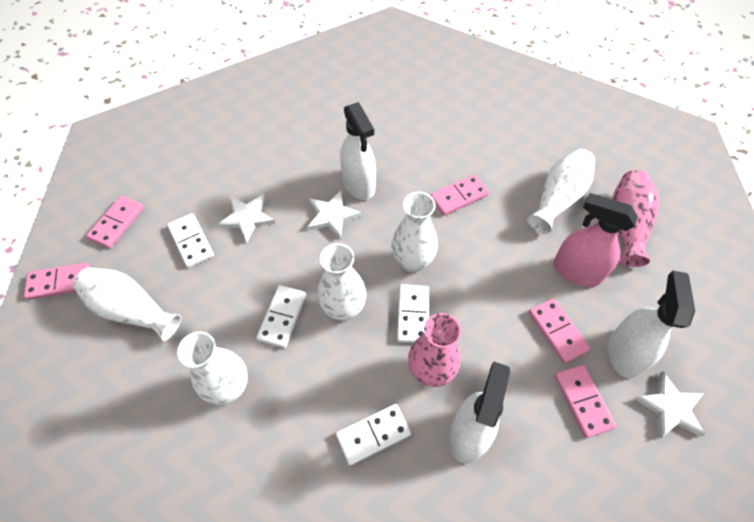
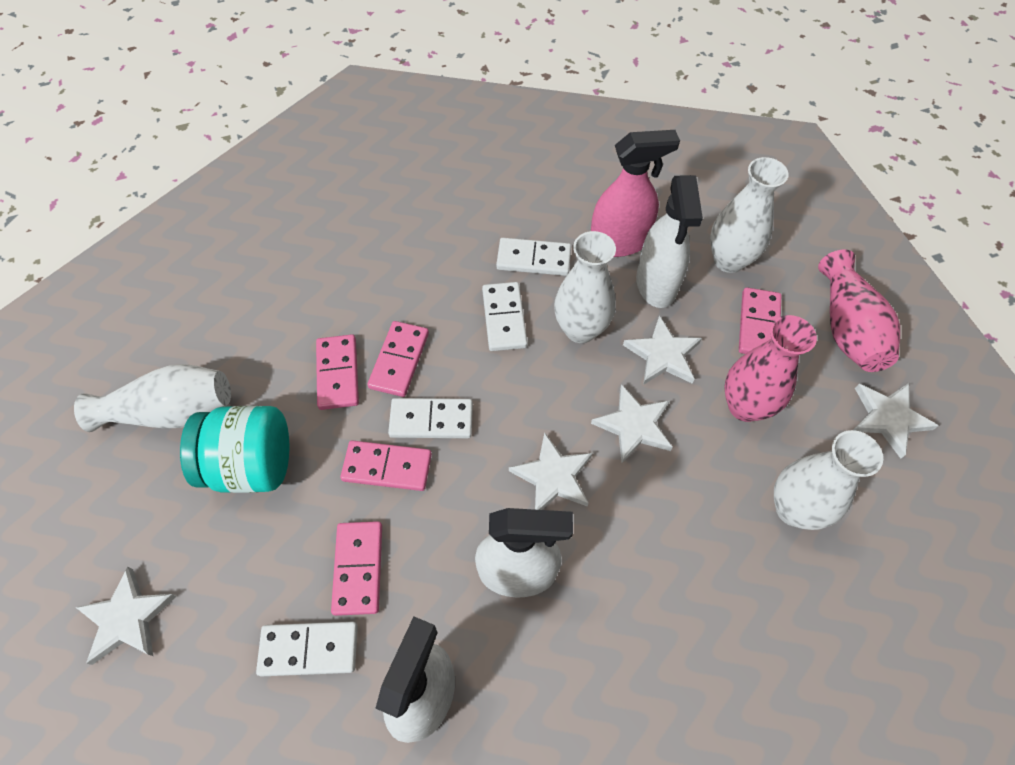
turquoise jar: 0 -> 1
white star: 3 -> 5
white vase: 5 -> 4

